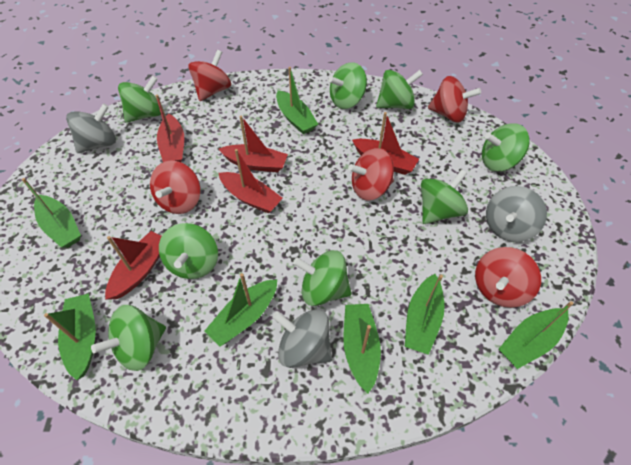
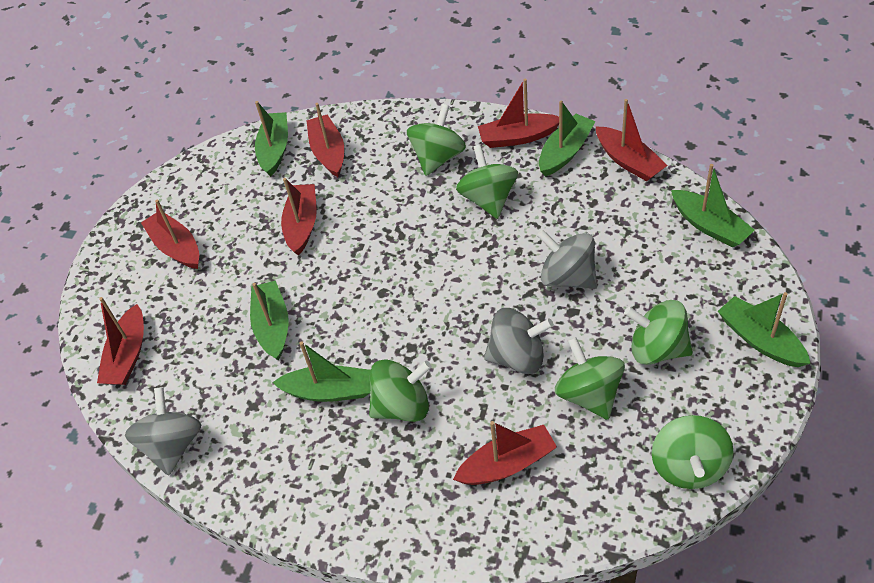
green boat: 7 -> 6
green spinning top: 8 -> 6
red boat: 5 -> 7
red spinning top: 5 -> 0

